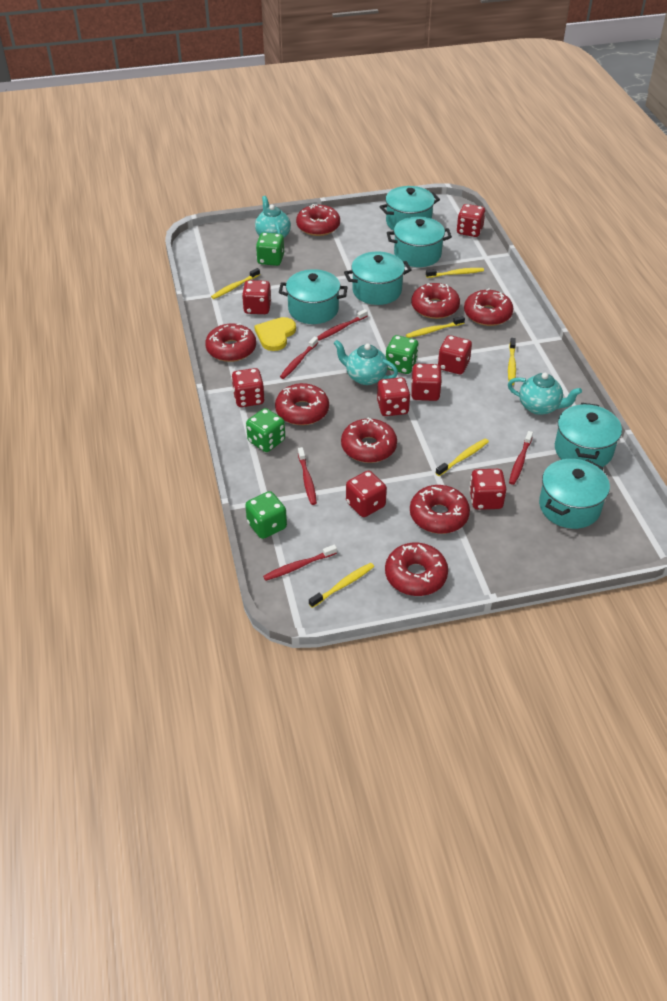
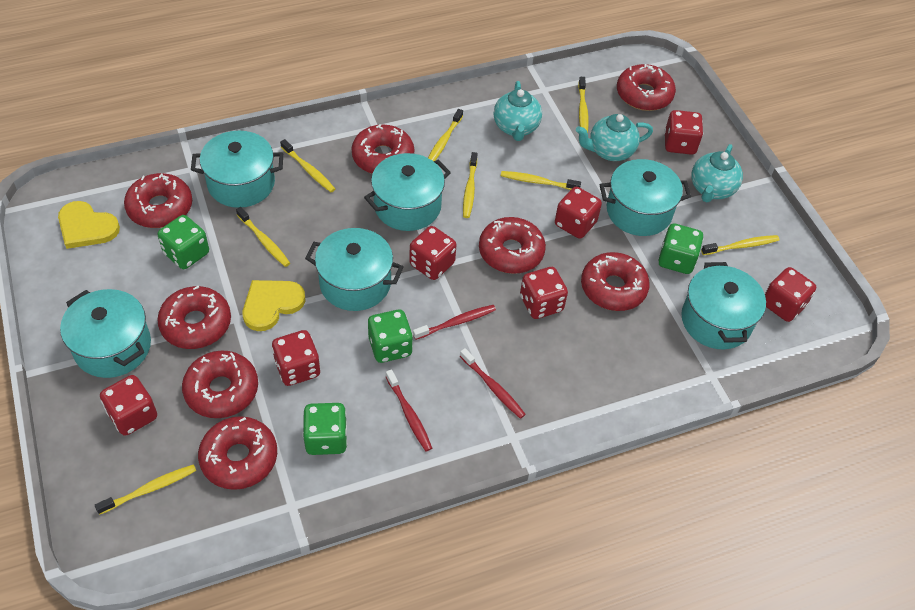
red dice: 8 -> 7
red toothbrush: 5 -> 3
yellow heart: 1 -> 2
yellow toothbrush: 6 -> 8

